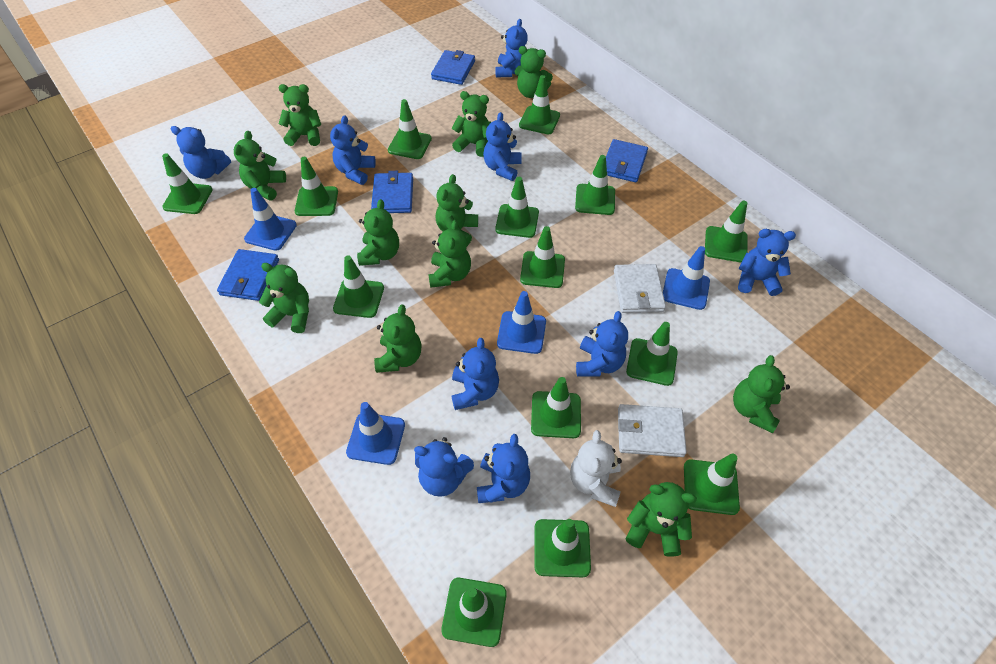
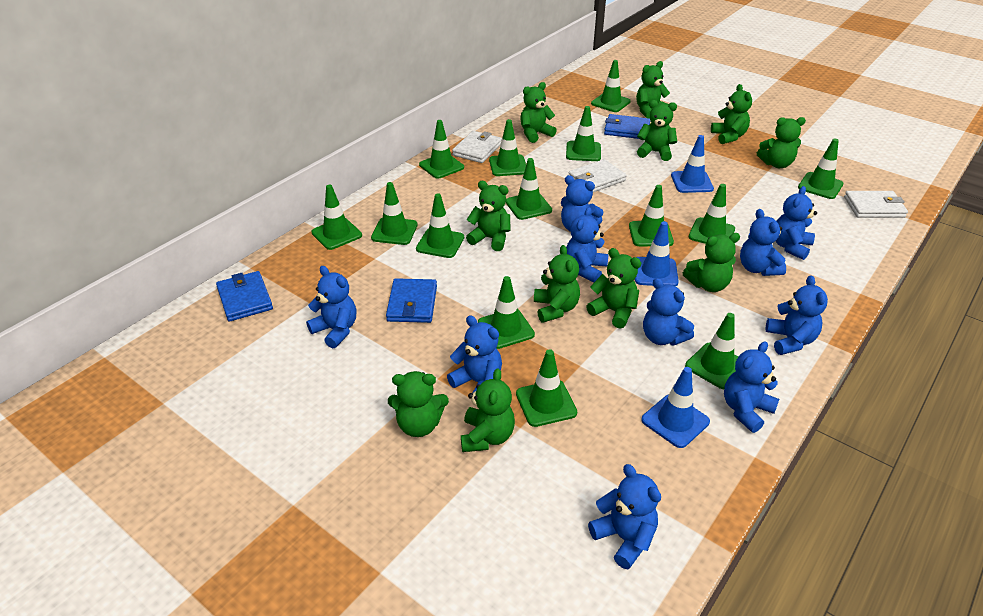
blue teddy bear: 9 -> 10
blue traffic cone: 4 -> 3
blue wallet: 4 -> 3
white teddy bear: 1 -> 0
white wallet: 2 -> 3

